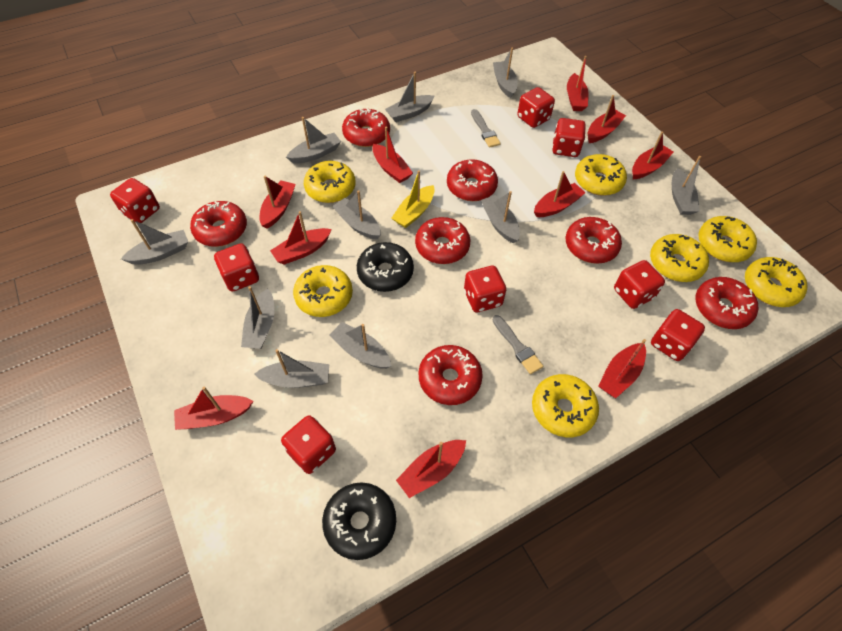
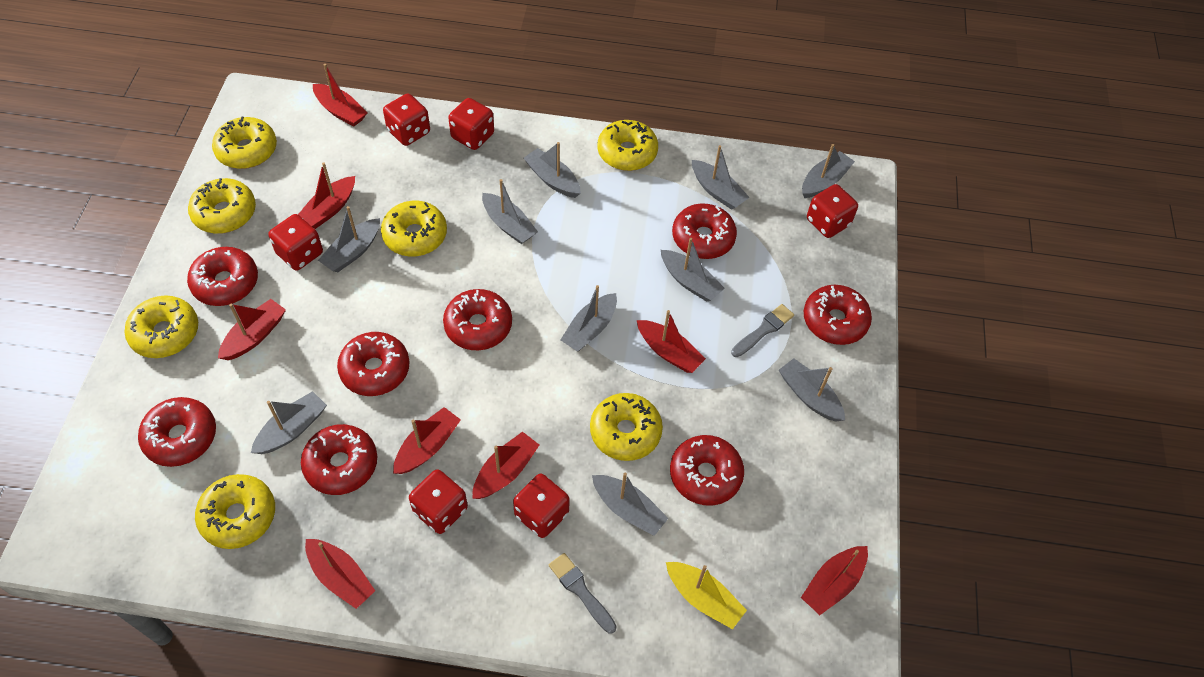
black donut: 2 -> 0
red boat: 10 -> 8
red dice: 8 -> 6
red donut: 7 -> 8

